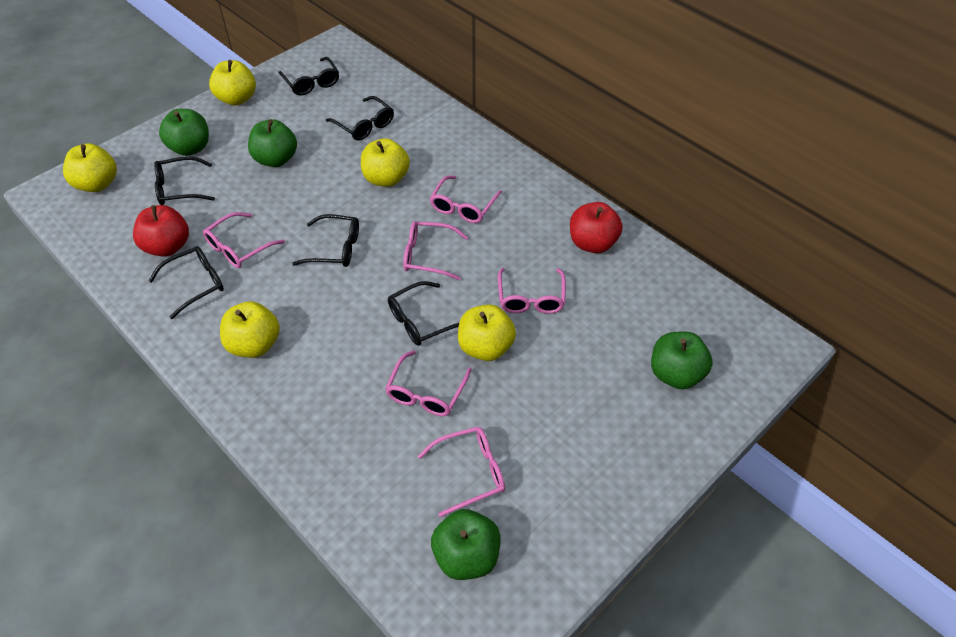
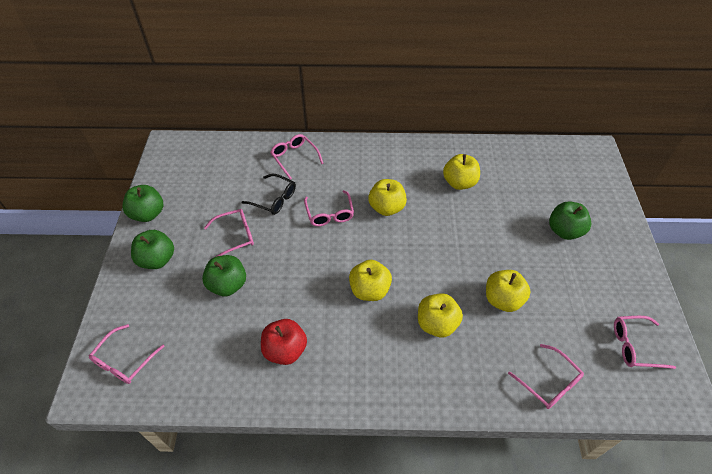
black glasses: 6 -> 1
red apple: 2 -> 1

